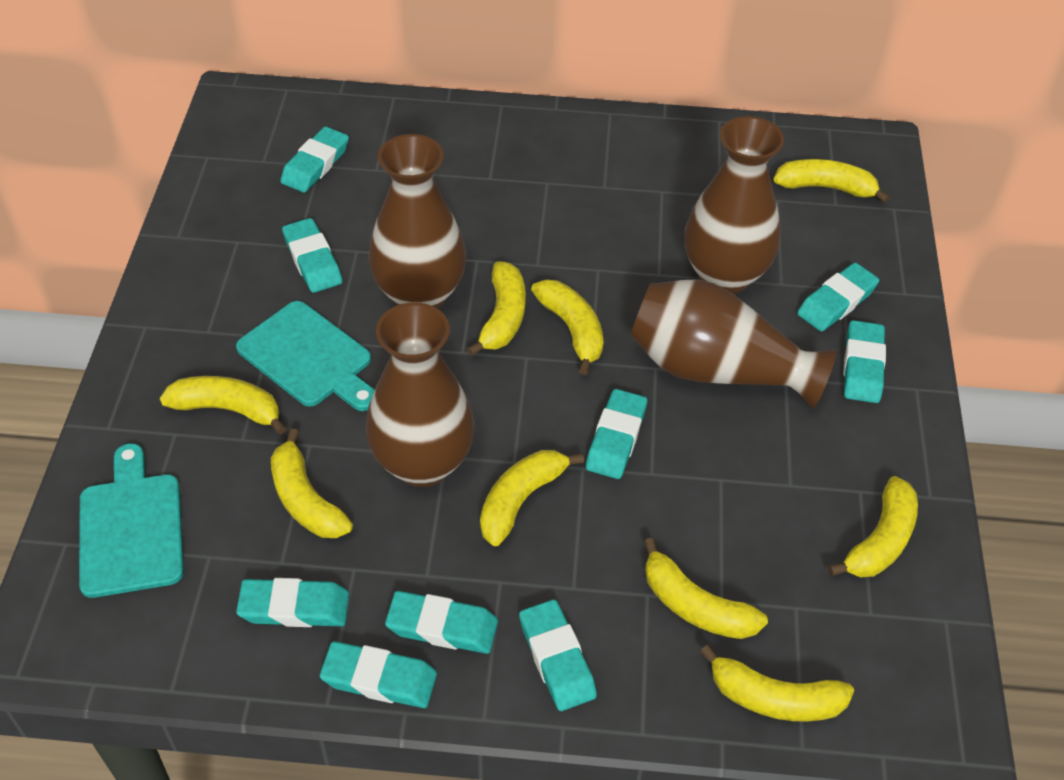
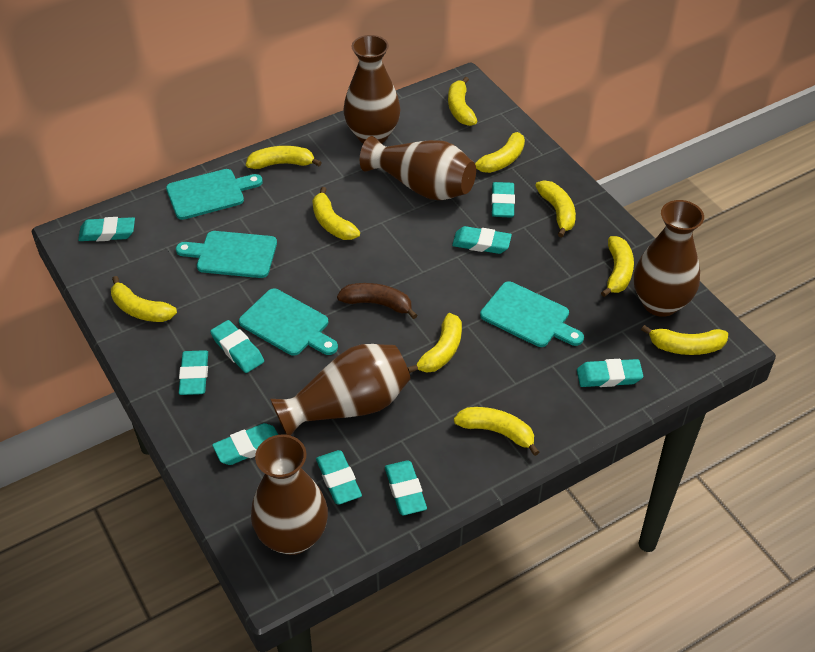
brown banana: 0 -> 1
brown vase: 4 -> 5
turquoise cutting board: 2 -> 4
yellow banana: 9 -> 10

